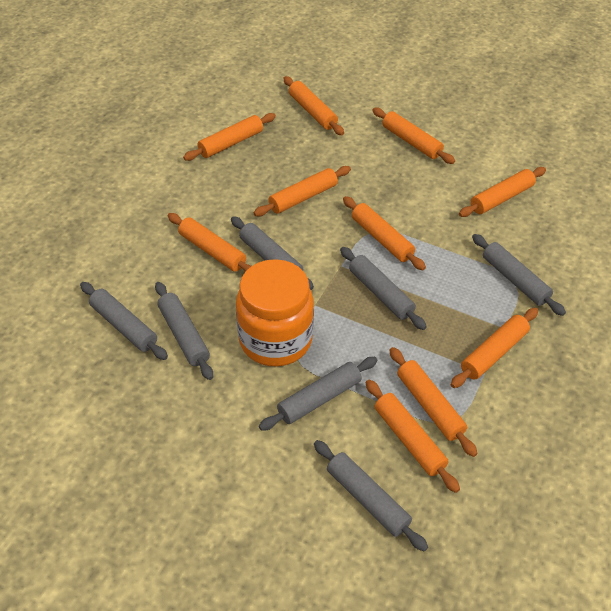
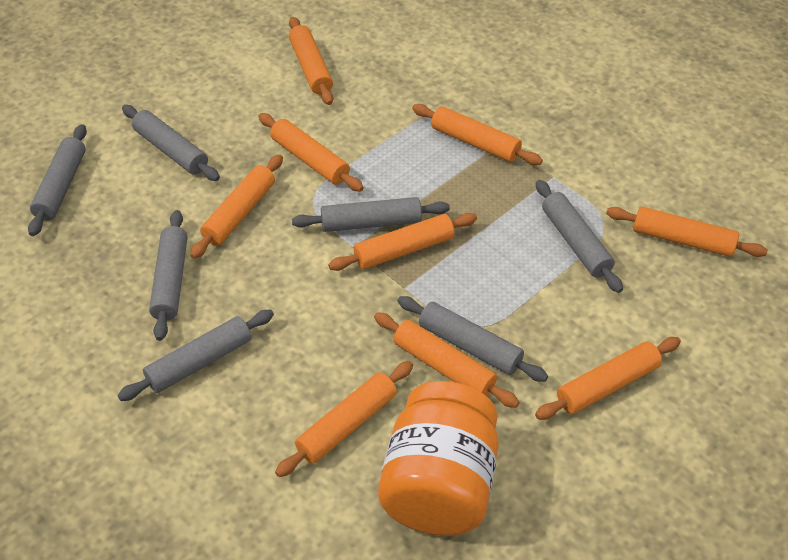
orange rolling pin: 10 -> 9

